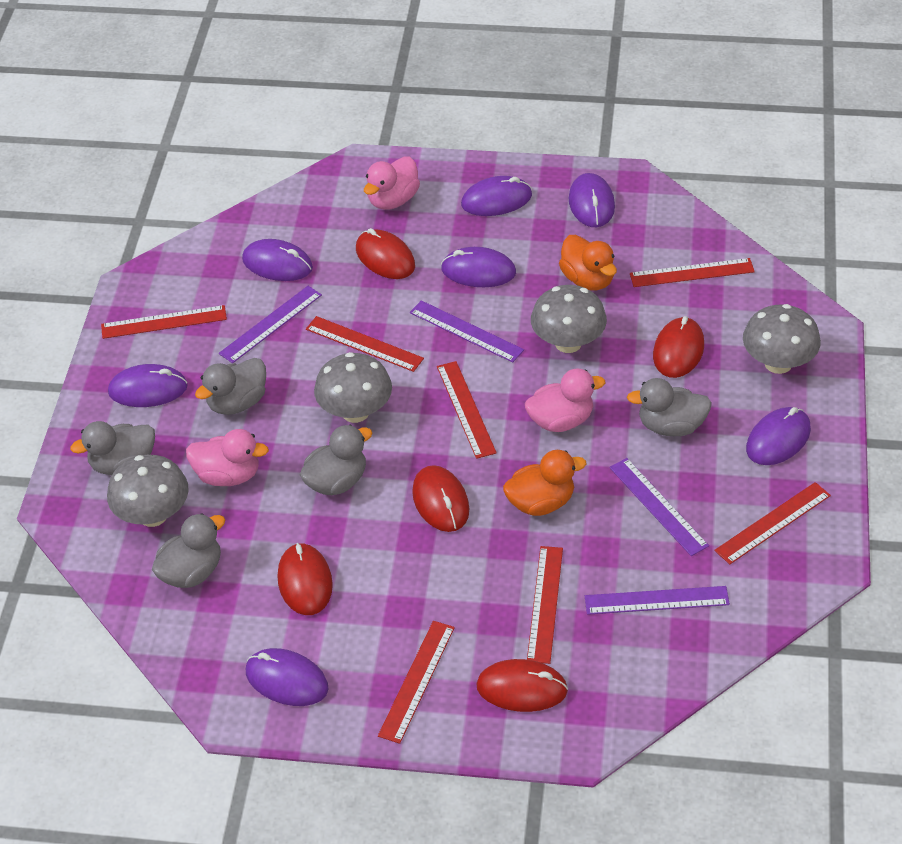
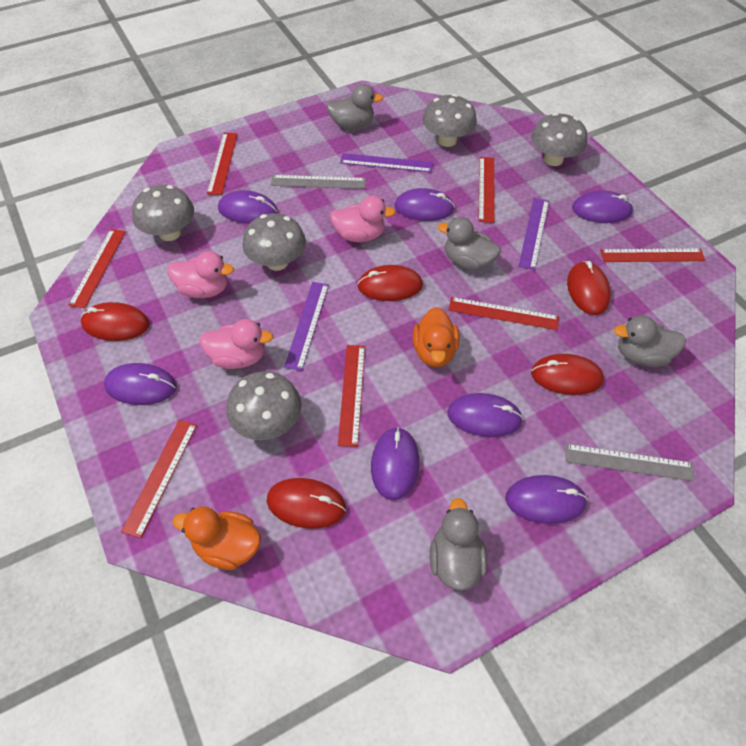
grey duck: 5 -> 4
grey mushroom: 4 -> 5
grey ruler: 0 -> 2
purple ruler: 4 -> 3

